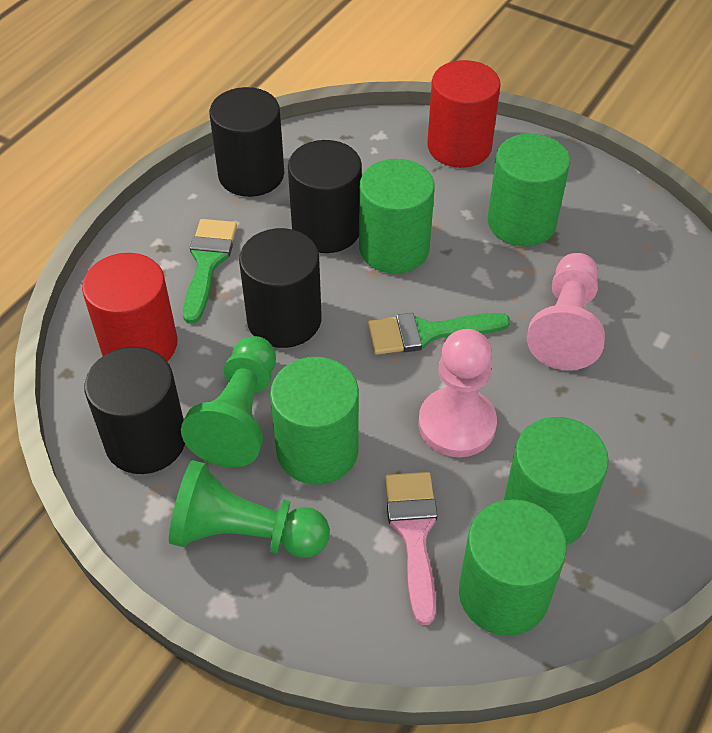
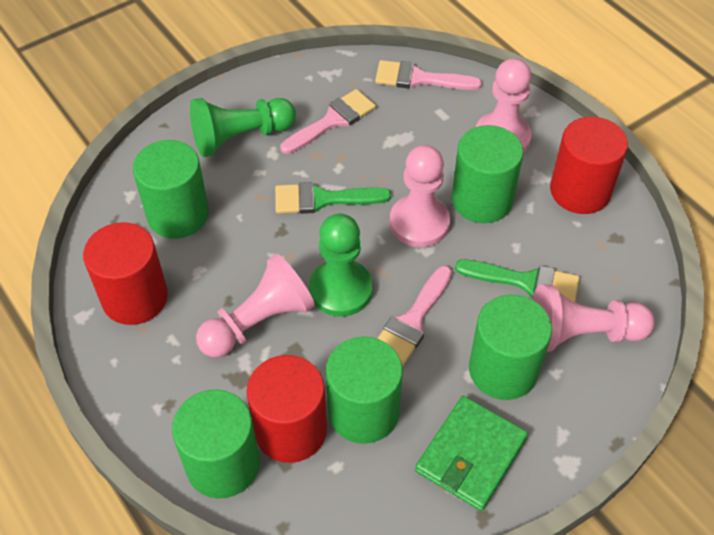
black cylinder: 4 -> 0
green wallet: 0 -> 1
pink brush: 1 -> 3
pink pawn: 2 -> 4
red cylinder: 2 -> 3

